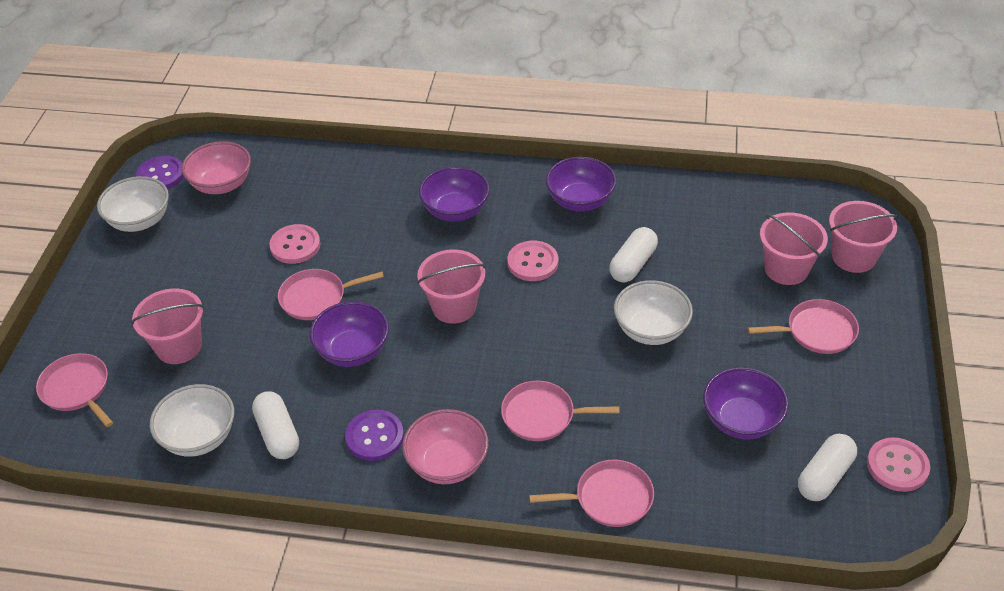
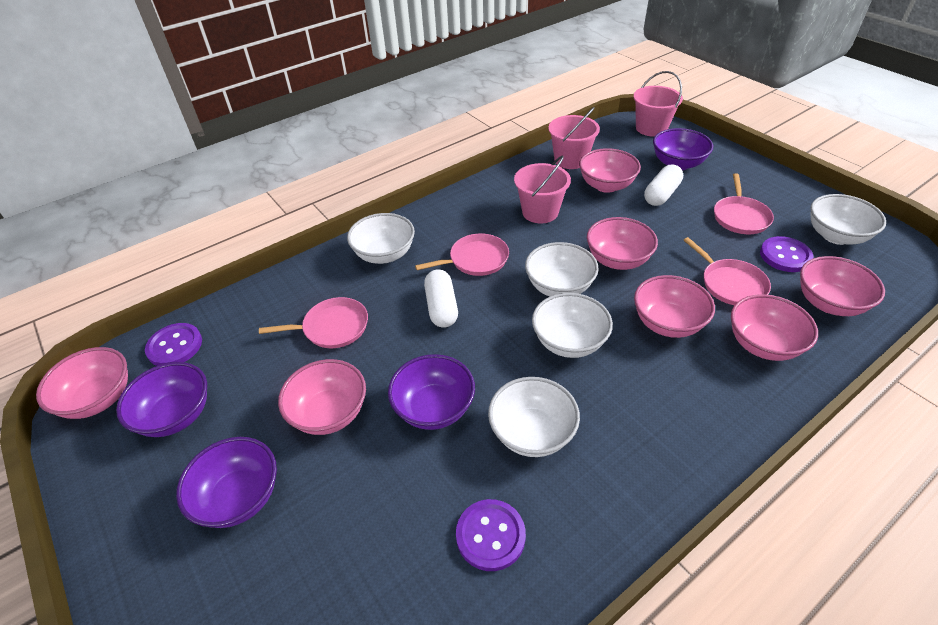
pink bowl: 2 -> 7
pink bucket: 4 -> 3
pink button: 3 -> 0
pink pan: 5 -> 4
purple button: 2 -> 3
white bowl: 3 -> 5
white capsule: 3 -> 2

